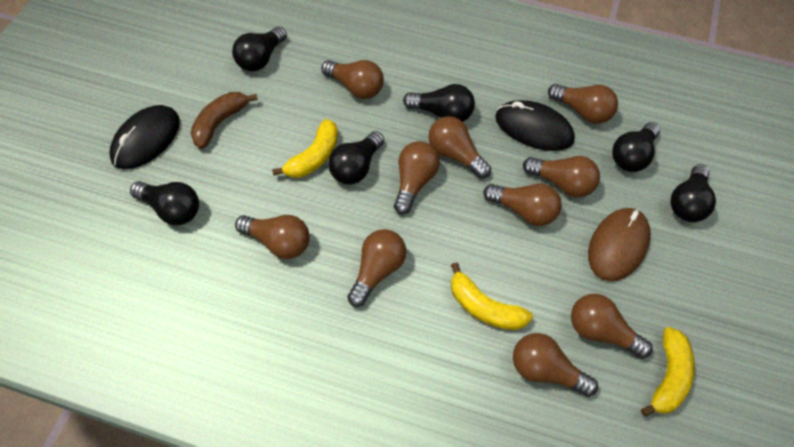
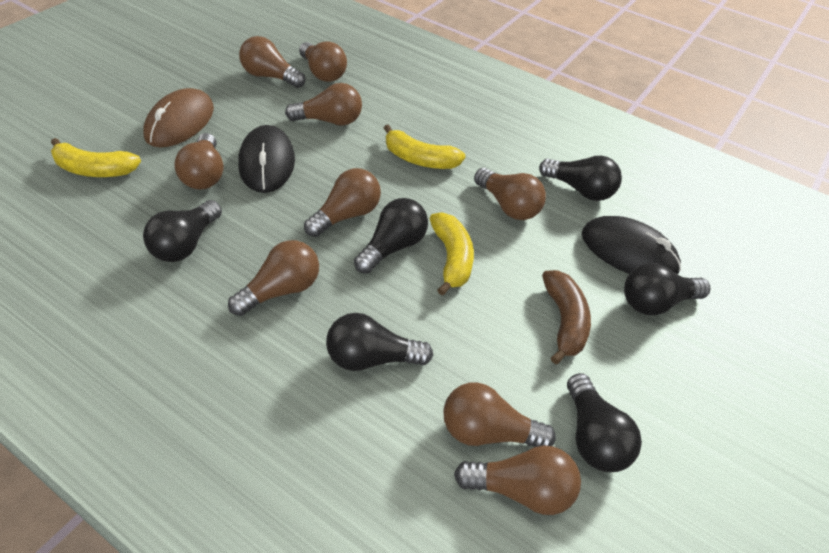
brown light bulb: 10 -> 9

